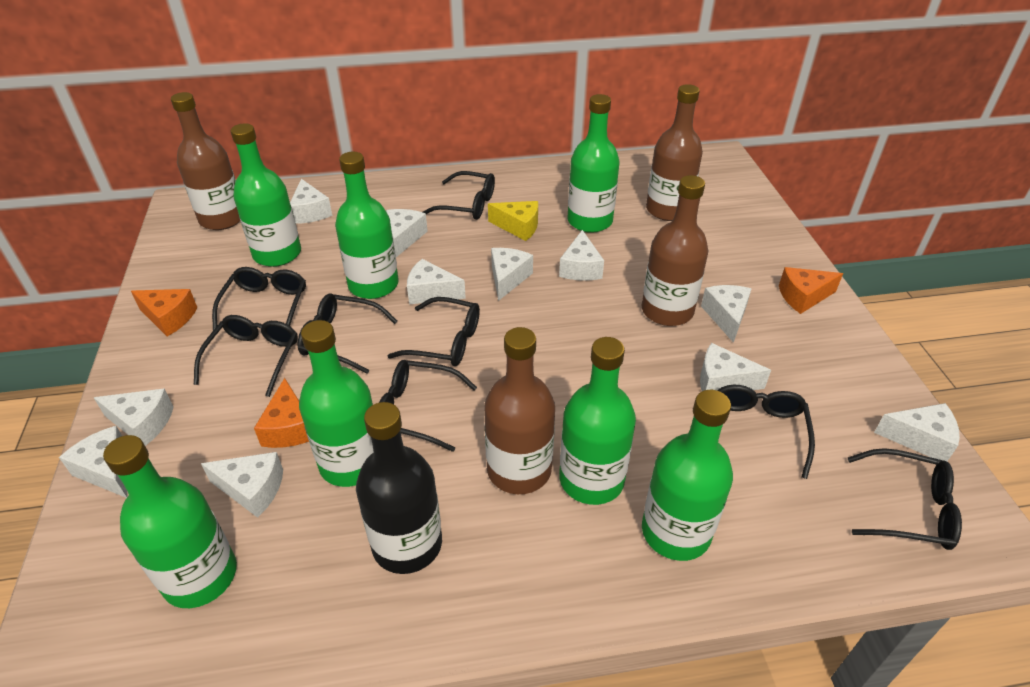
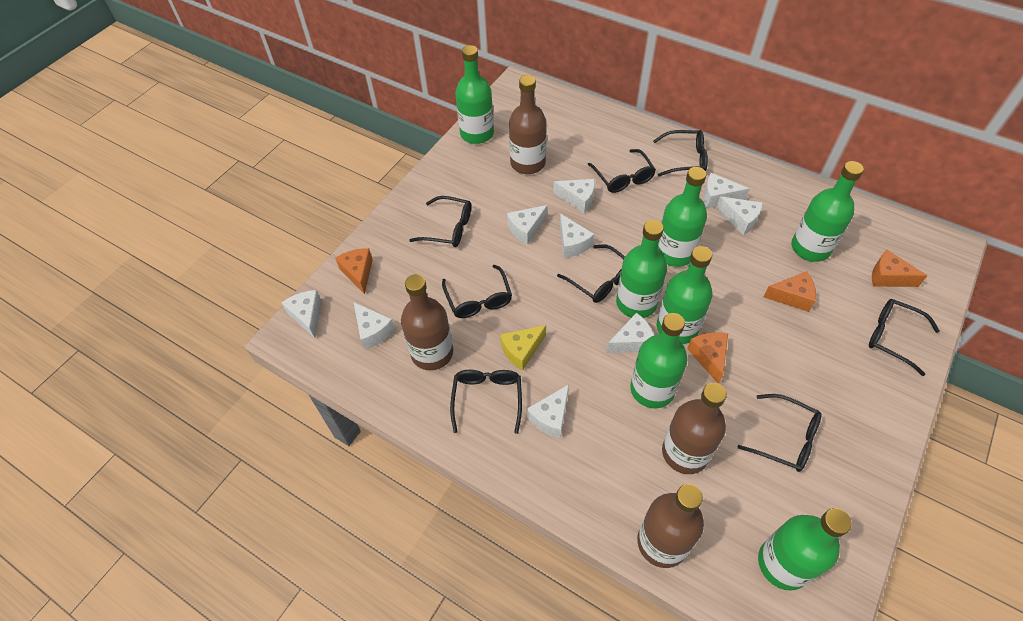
black bottle: 1 -> 0
orange cheese: 3 -> 4
white cheese: 11 -> 9

